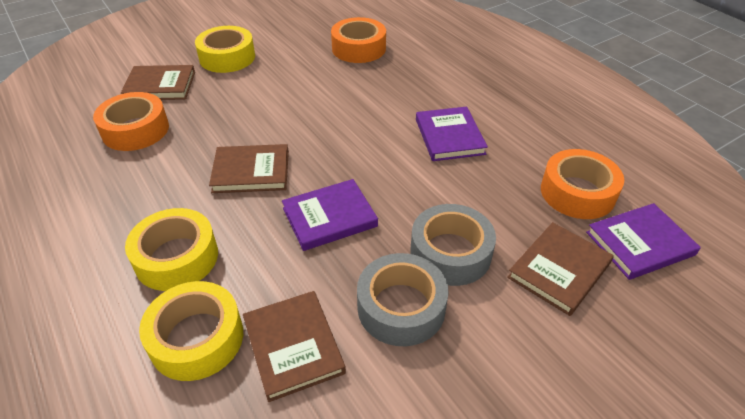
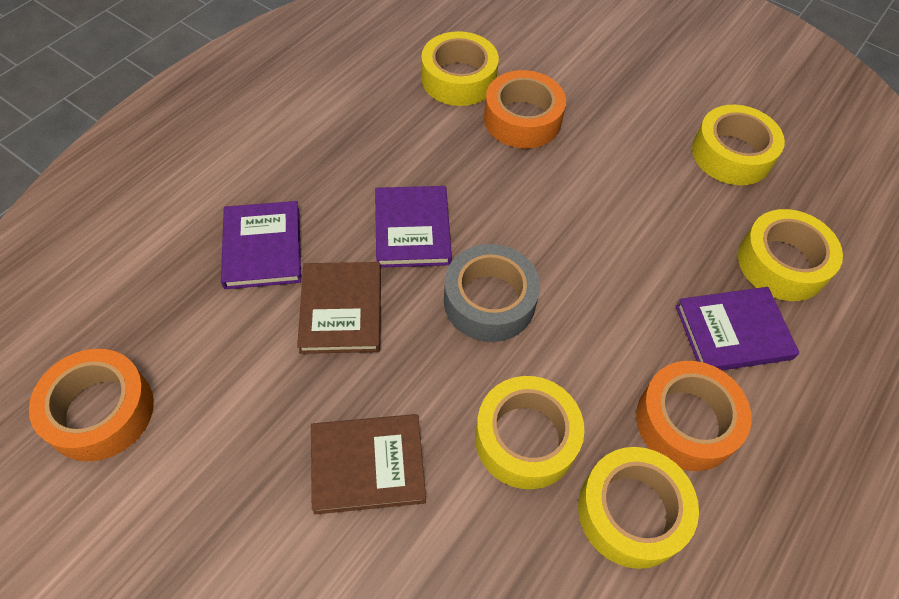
brown book: 4 -> 2
grey tape: 2 -> 1
yellow tape: 3 -> 5

